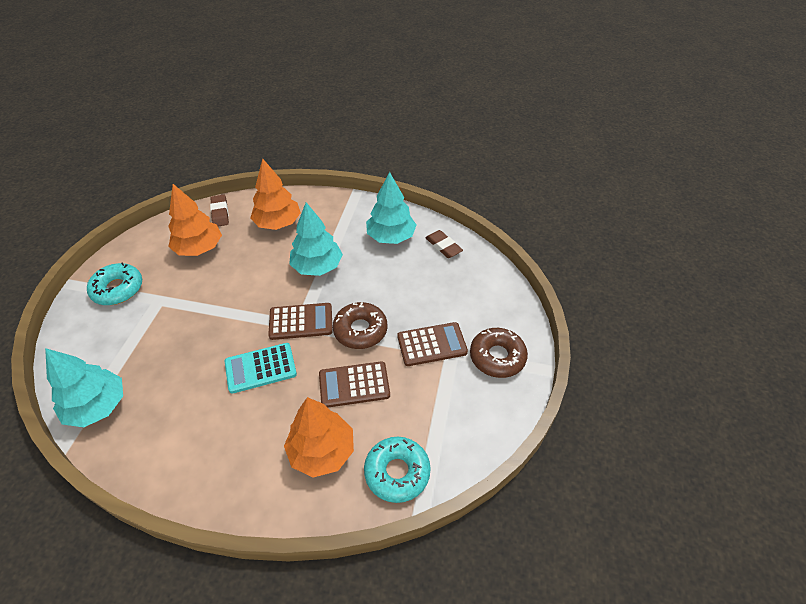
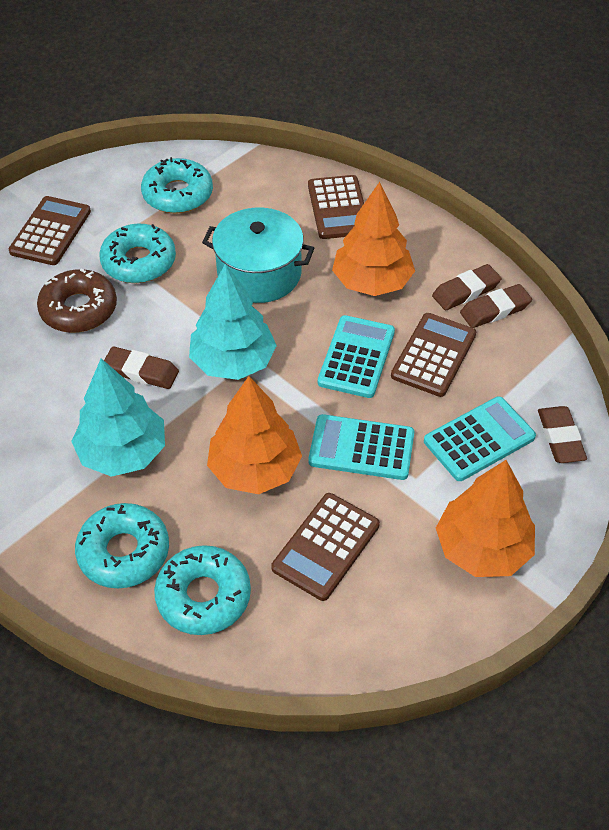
brown calculator: 3 -> 4
brown donut: 2 -> 1
brown eraser: 2 -> 4
turquoise calculator: 1 -> 3
turquoise donut: 2 -> 4
turquoise pot: 0 -> 1
turquoise tree: 3 -> 2

